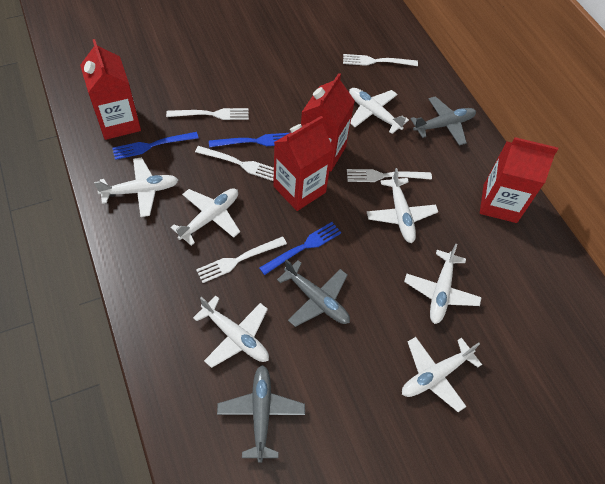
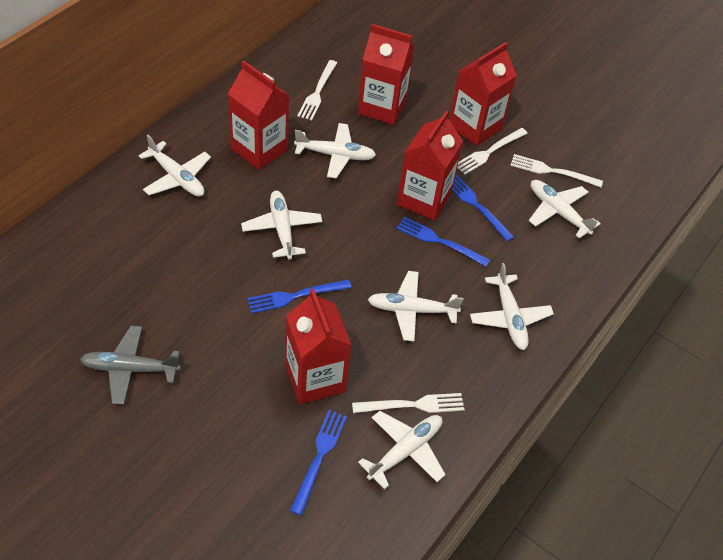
blue fork: 3 -> 4
grey plane: 3 -> 1
red carton: 4 -> 5
white fork: 5 -> 4

